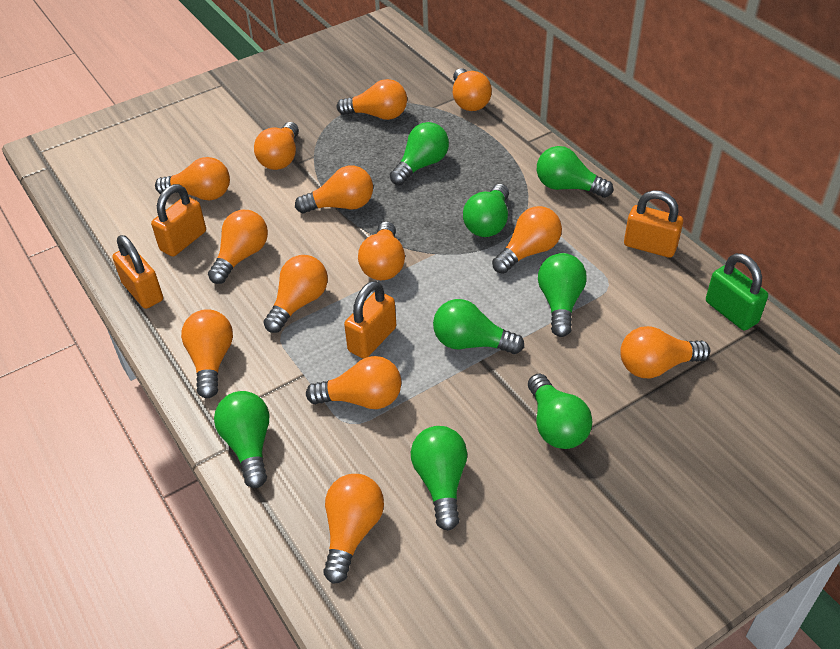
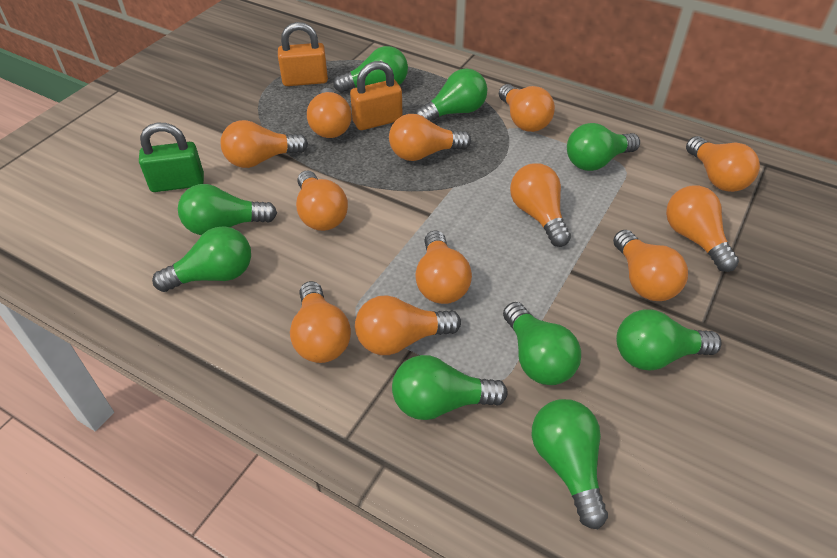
green light bulb: 8 -> 9
orange light bulb: 13 -> 12
orange padlock: 4 -> 2

